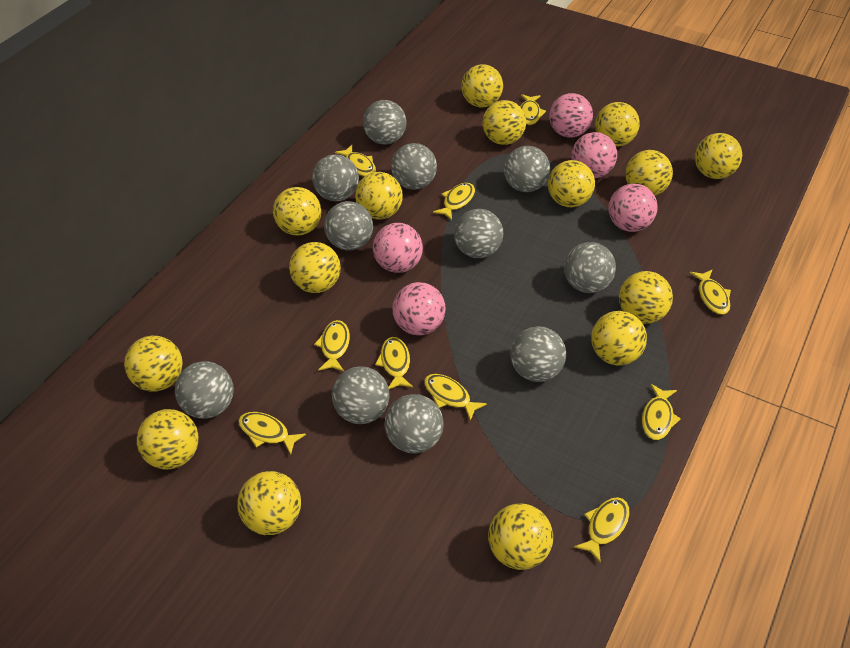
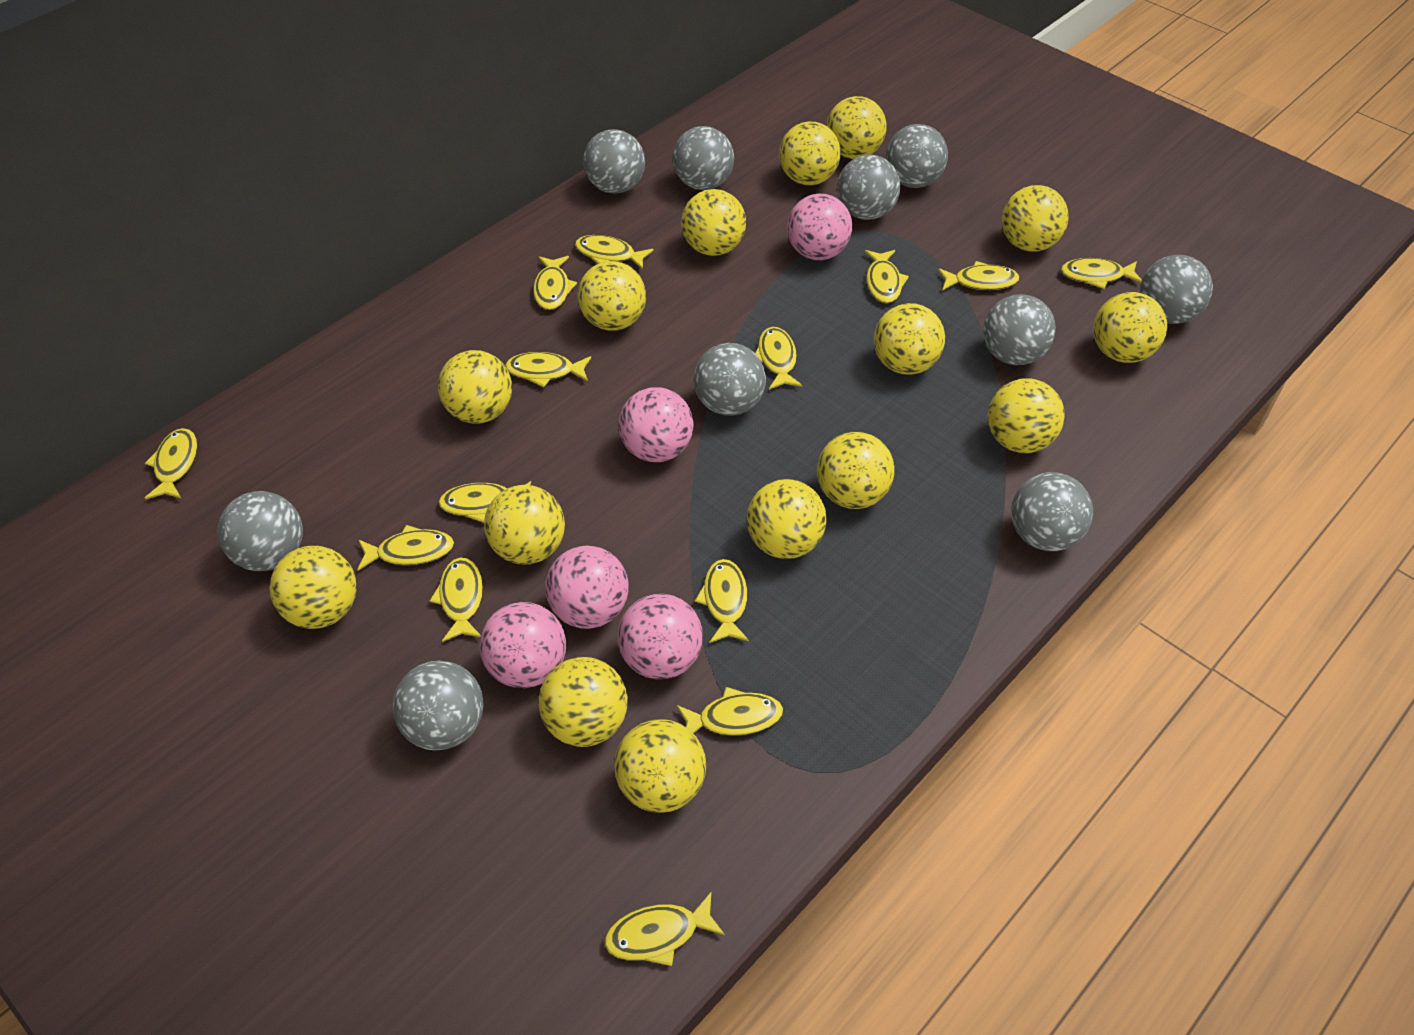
grey ball: 11 -> 10
yellow fish: 10 -> 14

